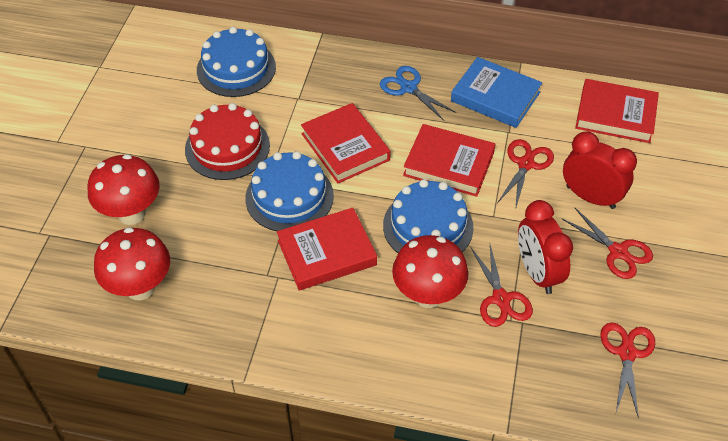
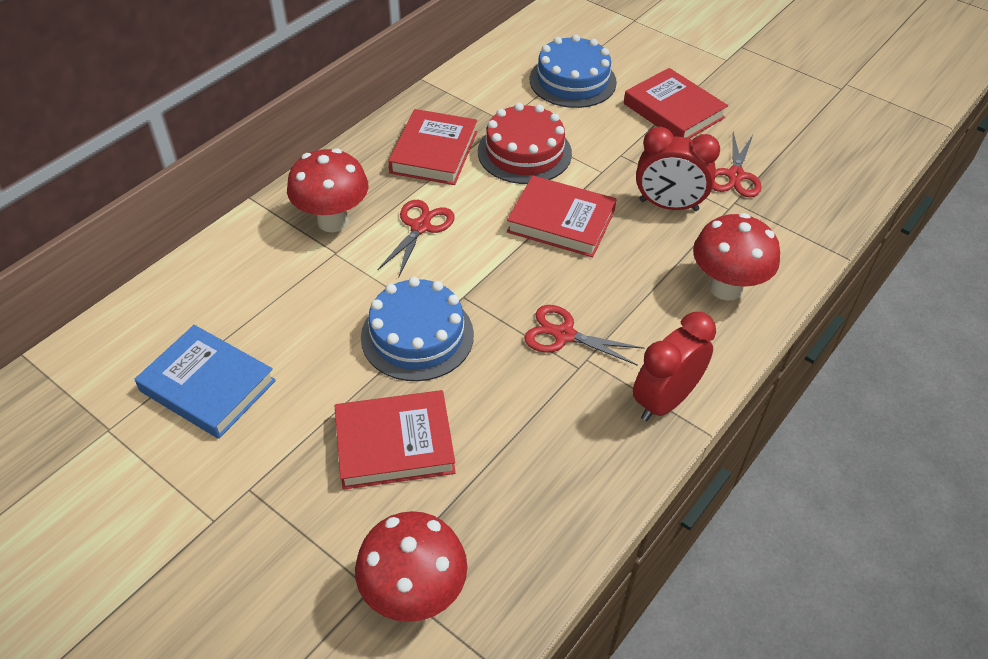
blue cake: 3 -> 2
blue scissors: 1 -> 0
red scissors: 4 -> 3

